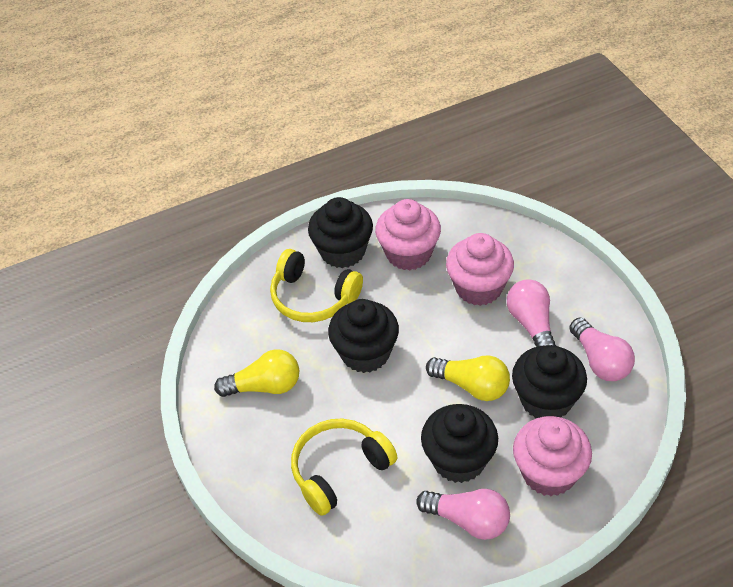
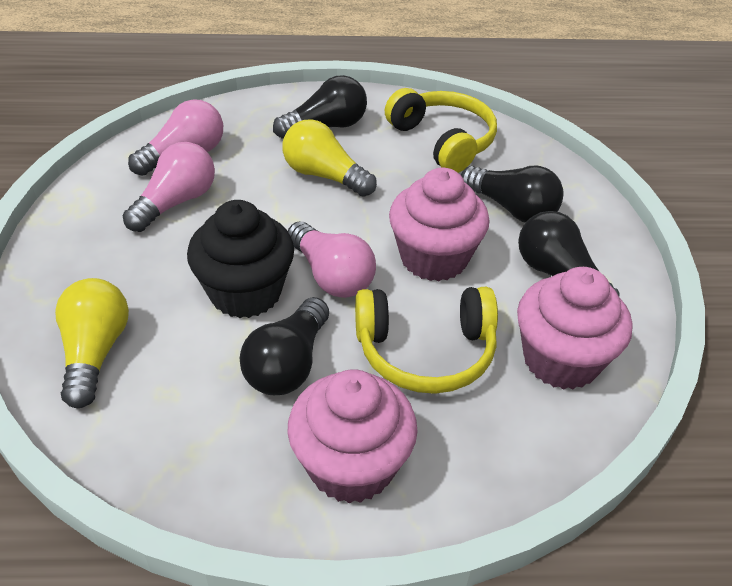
black cupcake: 4 -> 1
black light bulb: 0 -> 4

